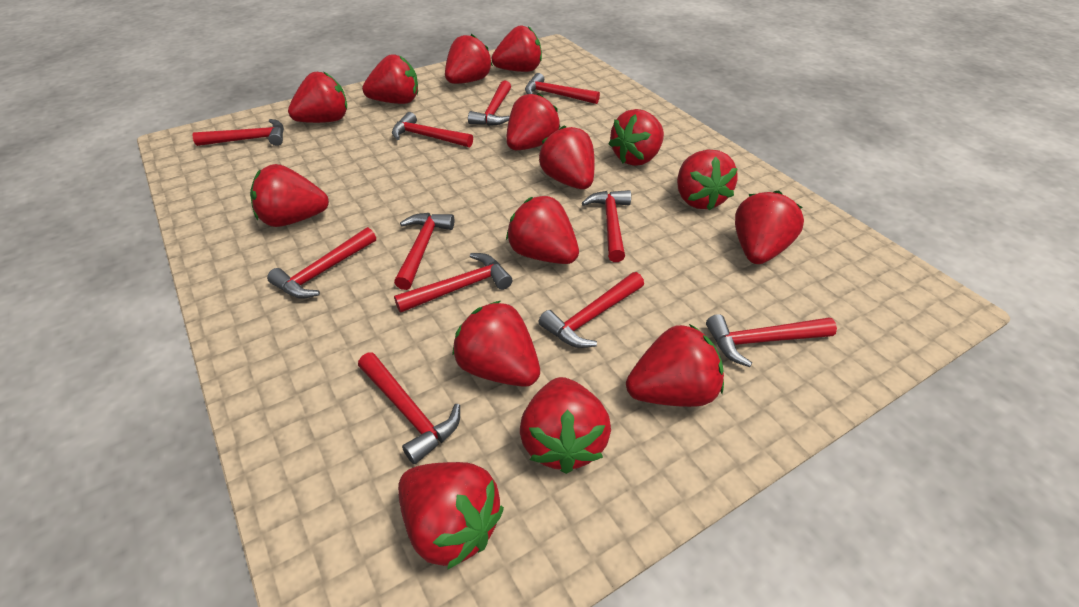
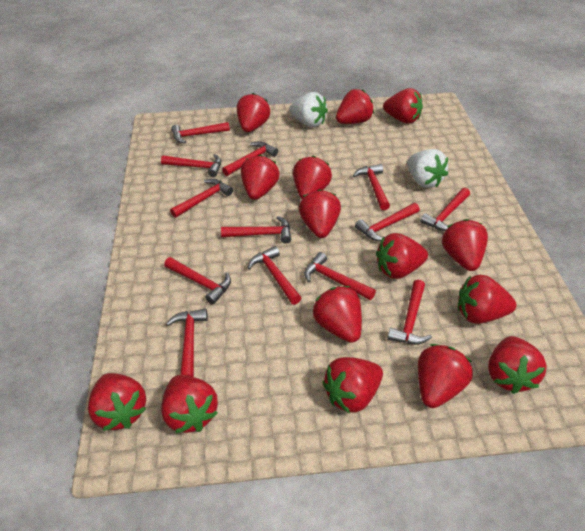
red hammer: 11 -> 13
white strawberry: 0 -> 2

